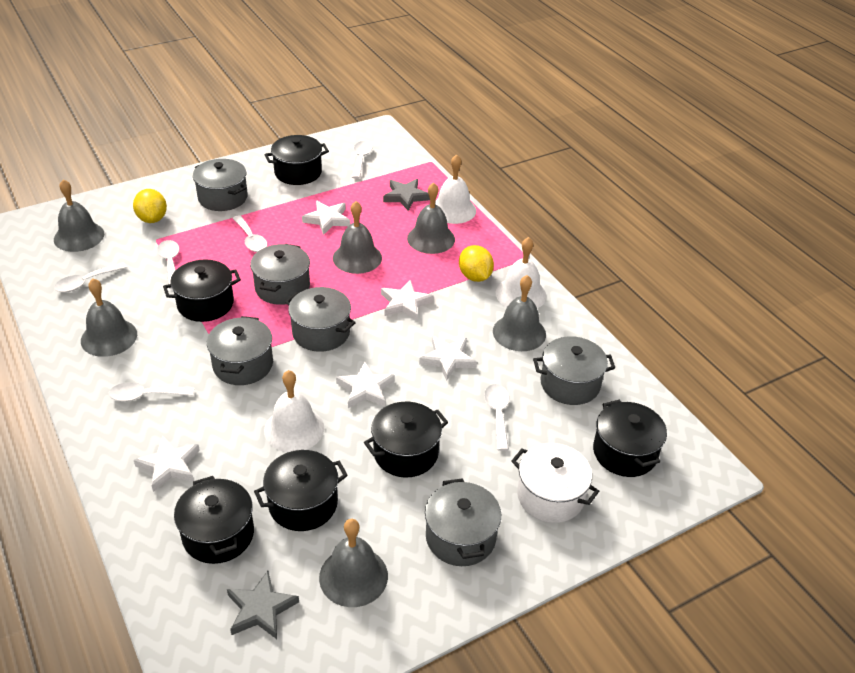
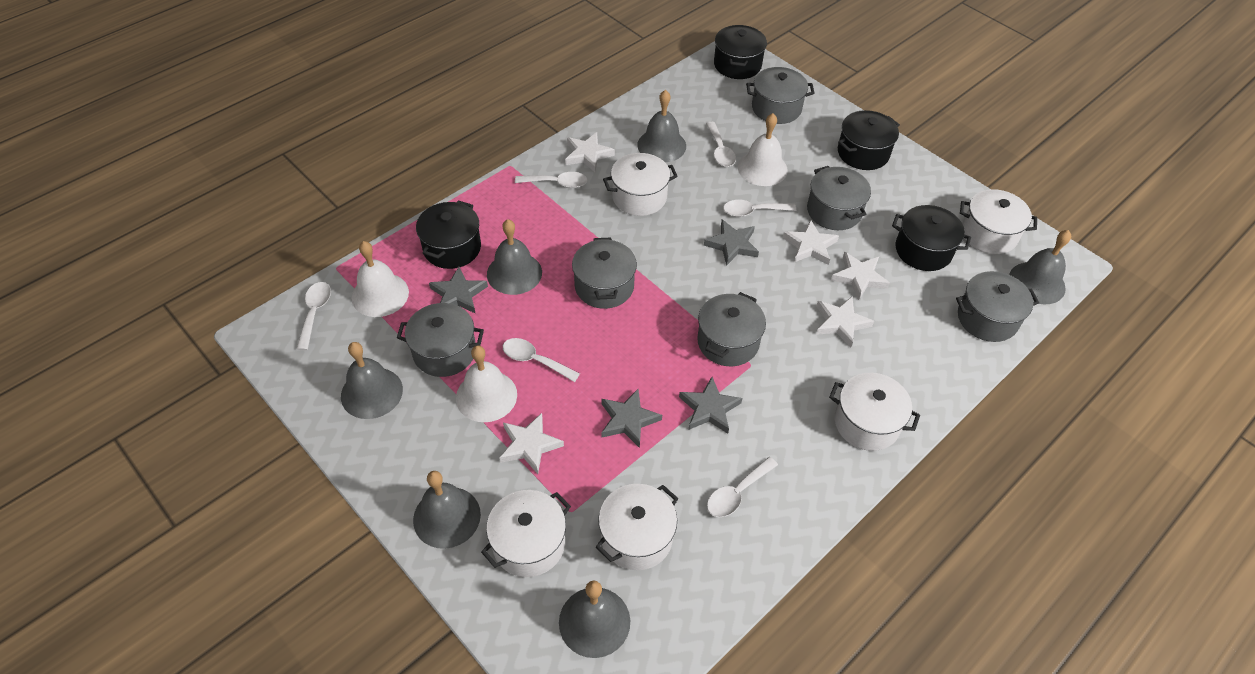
black pot: 6 -> 4
grey star: 2 -> 4
white pot: 1 -> 5
yellow lemon: 2 -> 0

